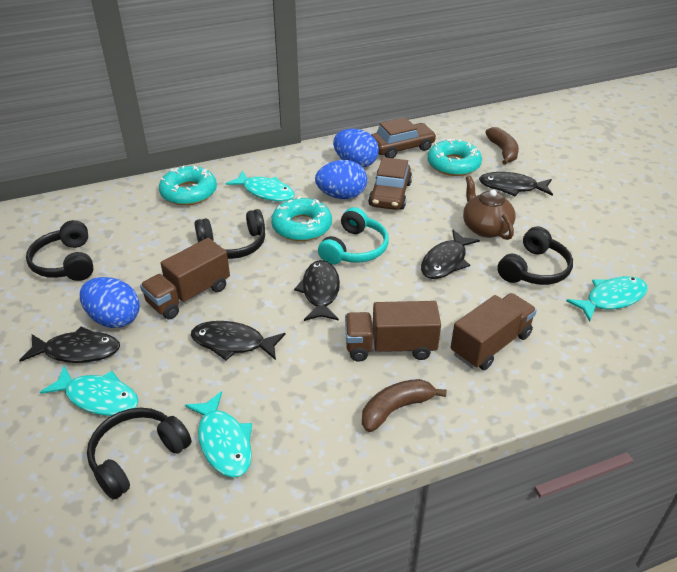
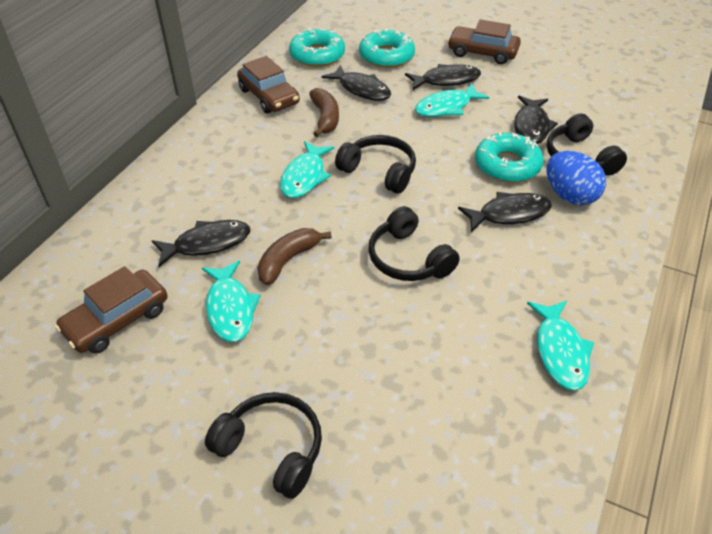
blue egg: 3 -> 1
brown car: 2 -> 3
brown teapot: 1 -> 0
brown truck: 3 -> 0
turquoise headphones: 1 -> 0

